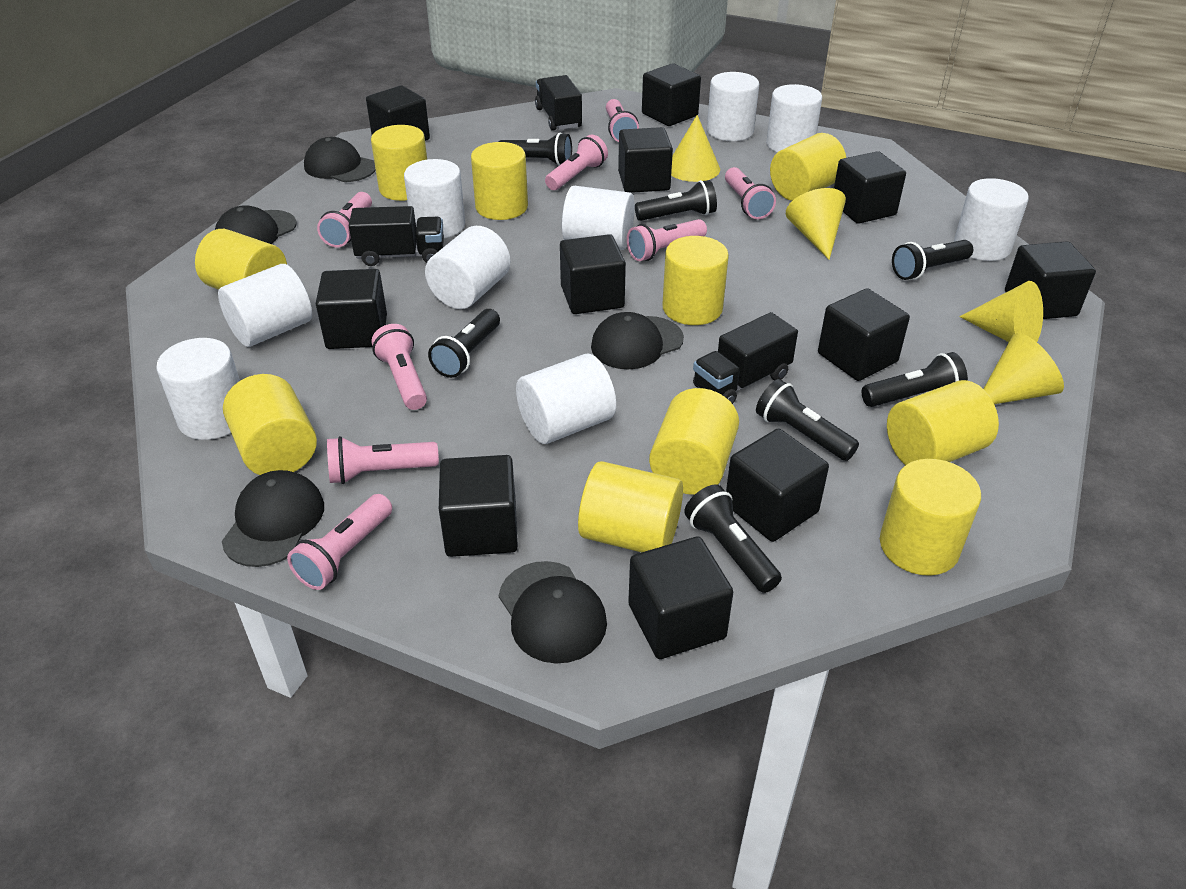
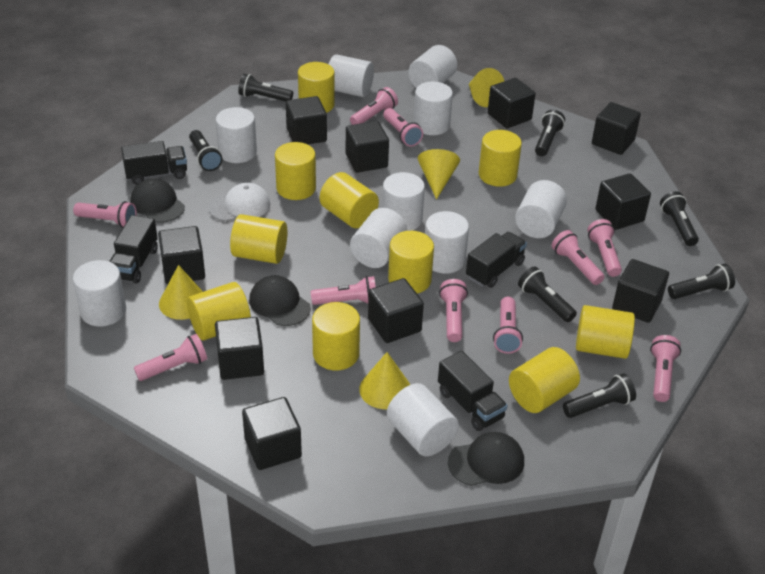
black cap: 5 -> 3
black cube: 11 -> 10
black truck: 3 -> 4
pink flashlight: 8 -> 10
white cap: 0 -> 1
white cylinder: 9 -> 10

